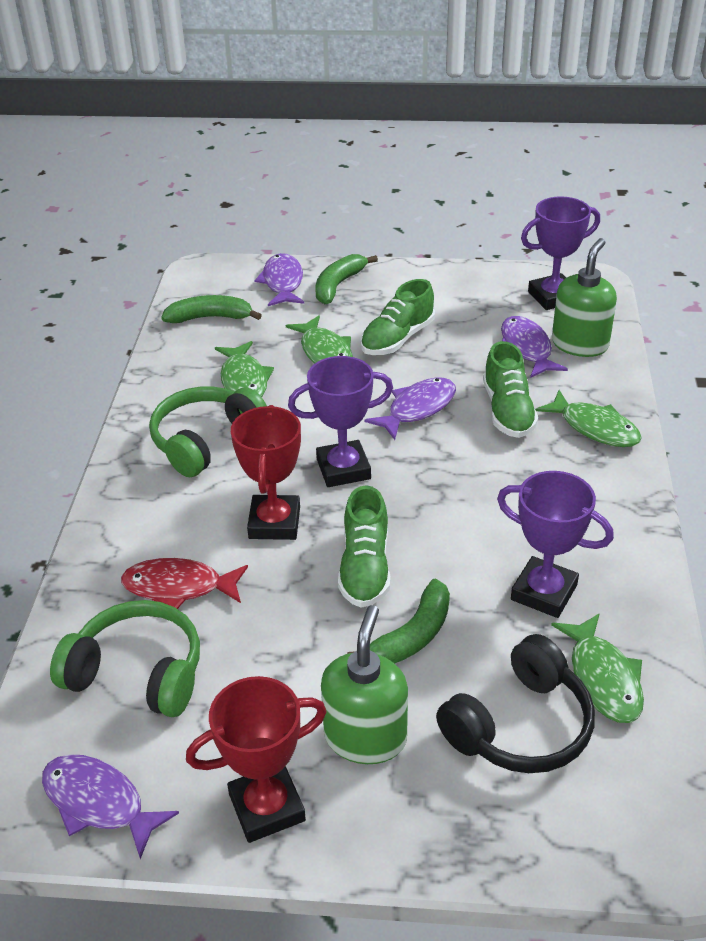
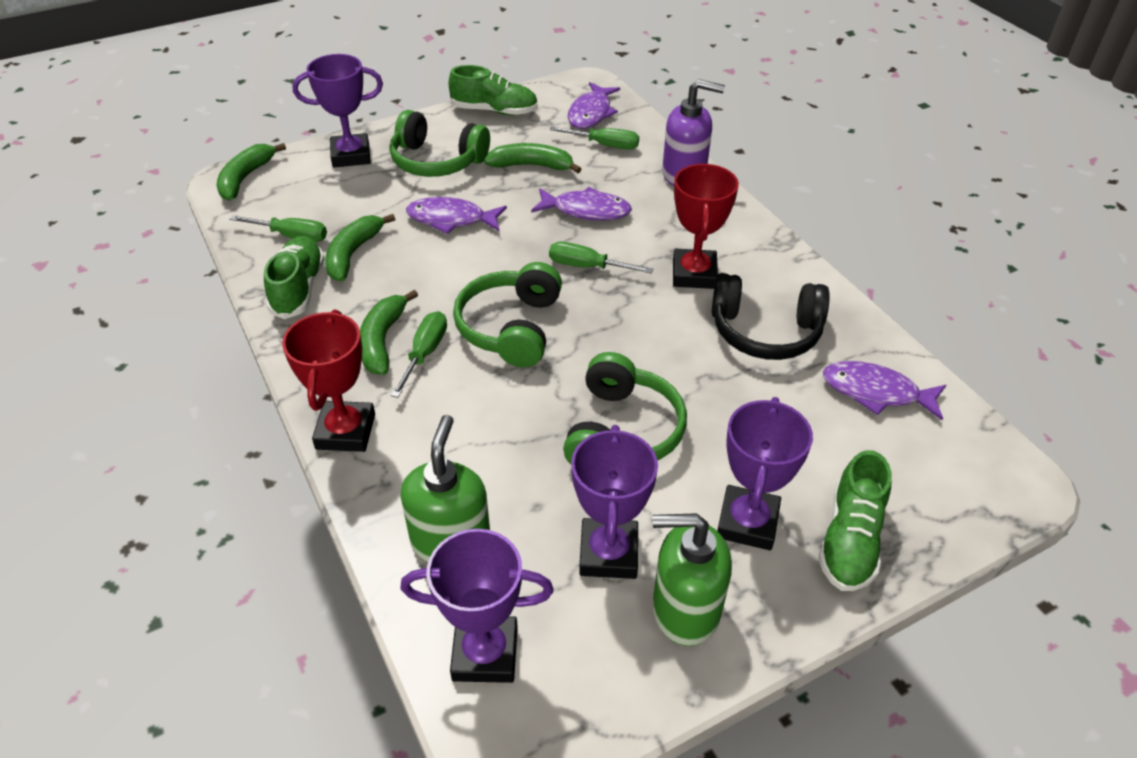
green banana: 3 -> 4
green fish: 4 -> 0
green headphones: 2 -> 3
green screwdriver: 0 -> 4
purple soap dispenser: 0 -> 1
purple trophy: 3 -> 4
red fish: 1 -> 0

